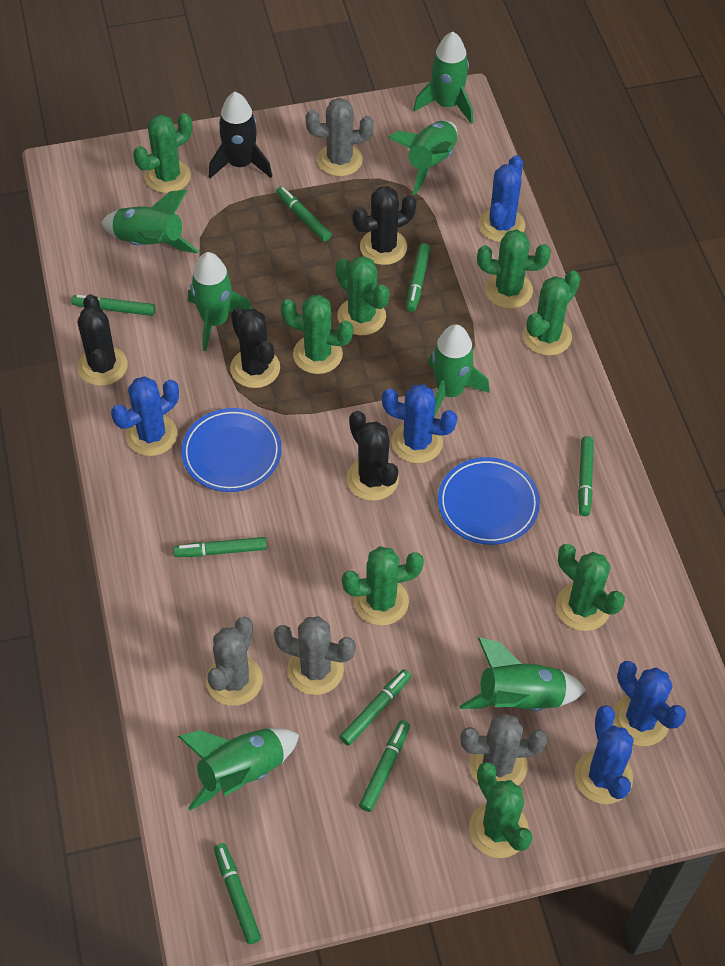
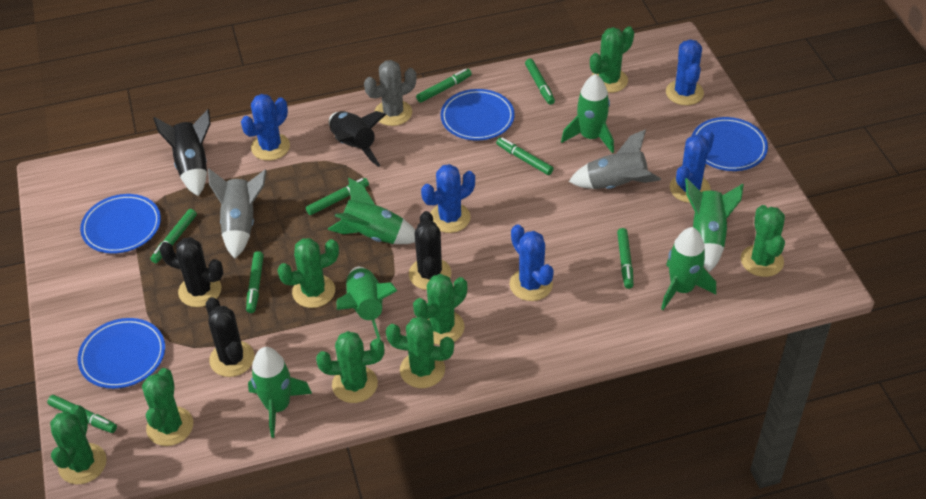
black cactus: 4 -> 3
black rocket: 1 -> 2
blue plate: 2 -> 4
green rocket: 7 -> 6
grey cactus: 4 -> 1
grey rocket: 0 -> 2

